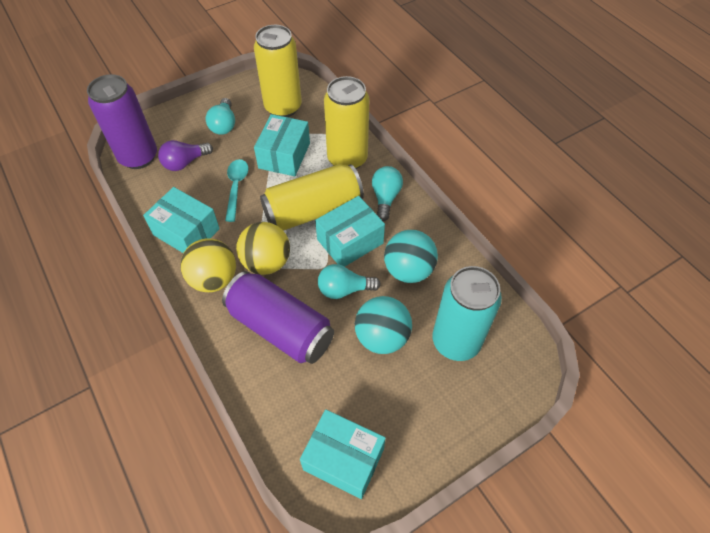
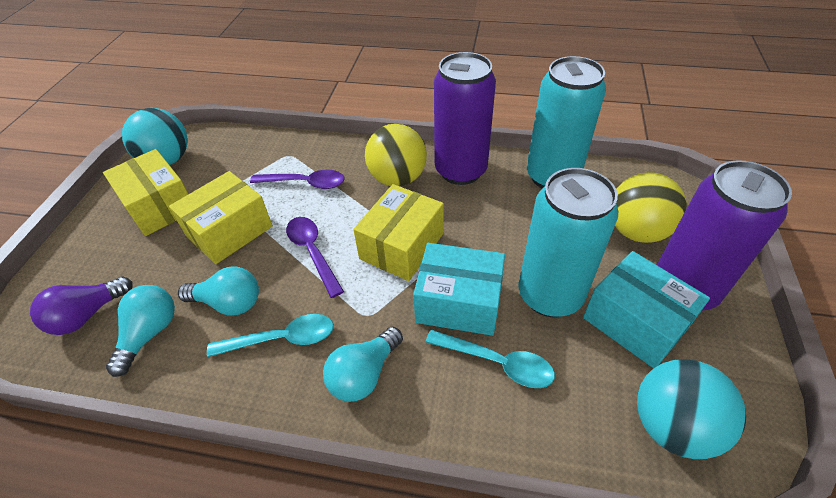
purple spoon: 0 -> 2
turquoise box: 4 -> 2
turquoise can: 1 -> 2
turquoise spoon: 1 -> 2
yellow box: 0 -> 3
yellow can: 3 -> 0

